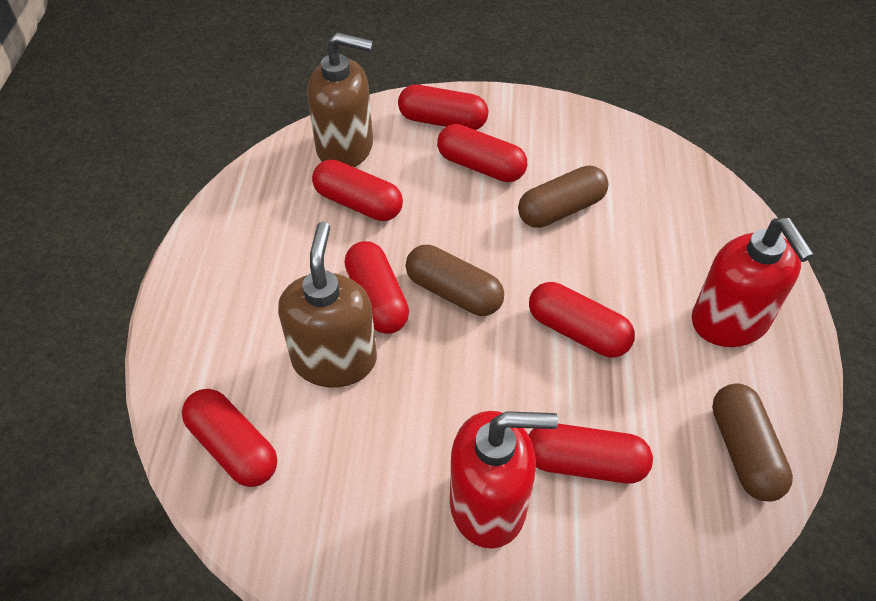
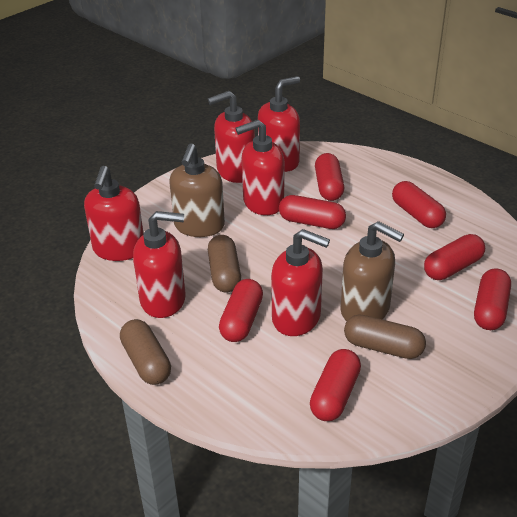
red soap dispenser: 2 -> 6

